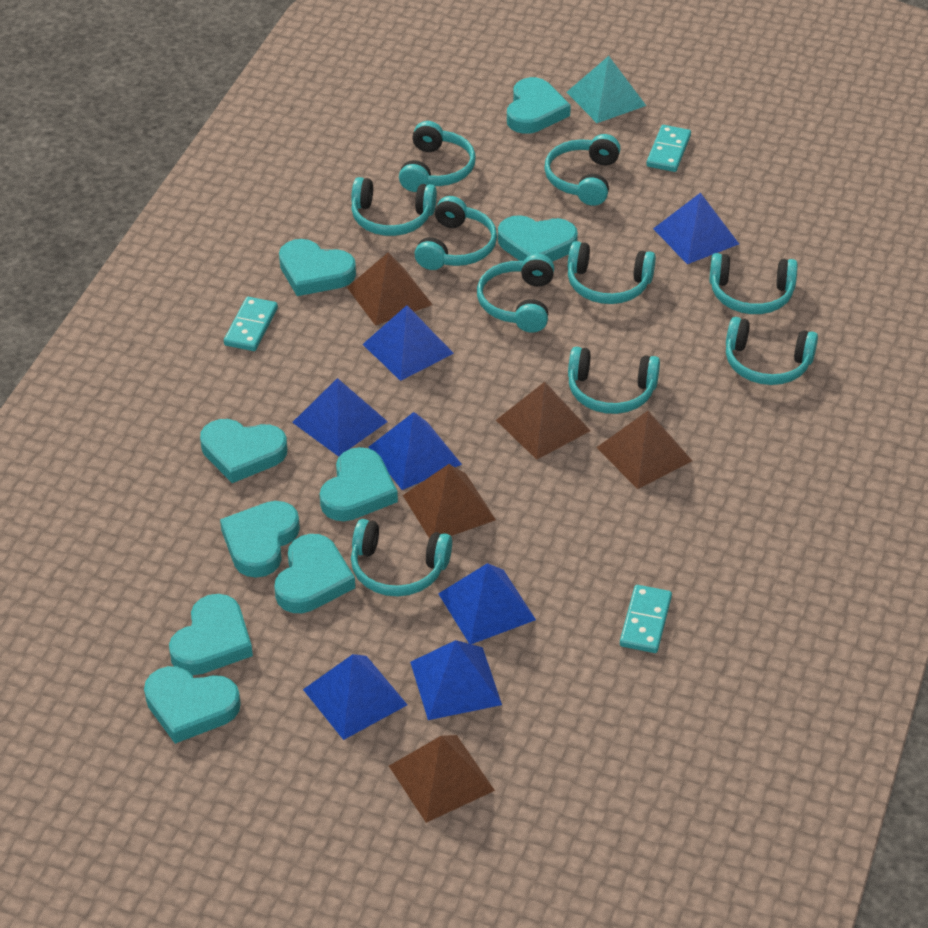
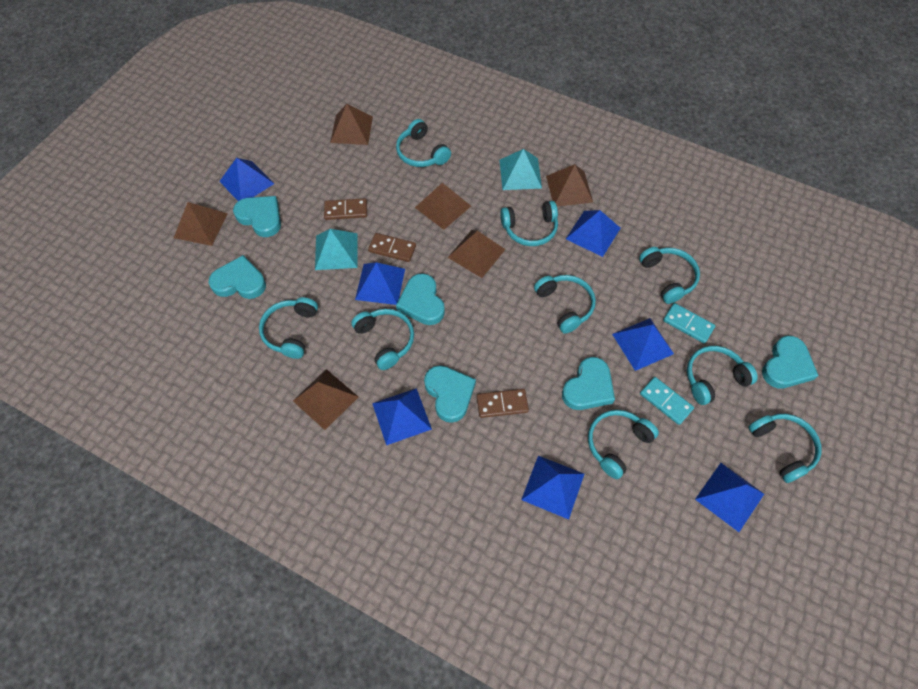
brown domino: 0 -> 3
brown pyramid: 5 -> 6
turquoise domino: 3 -> 2
turquoise headphones: 10 -> 9
turquoise heart: 9 -> 6
turquoise pyramid: 1 -> 2

